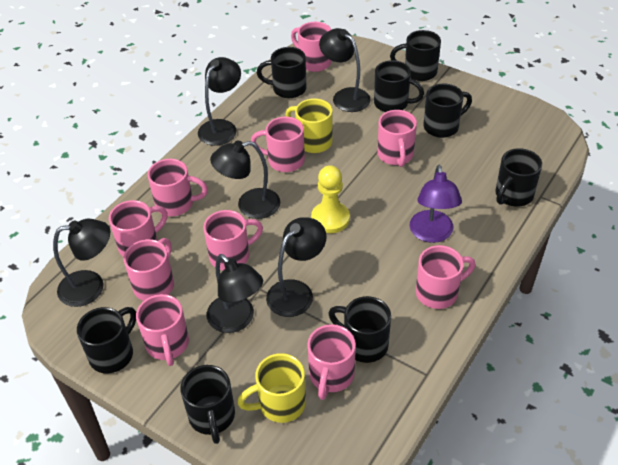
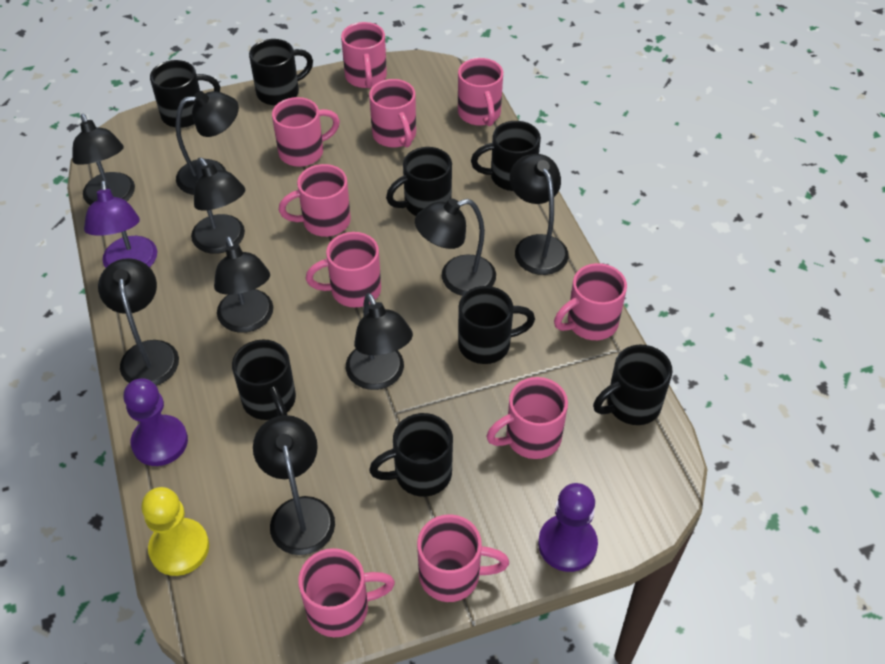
black lamp: 6 -> 9
purple pawn: 0 -> 2
yellow mug: 2 -> 0

